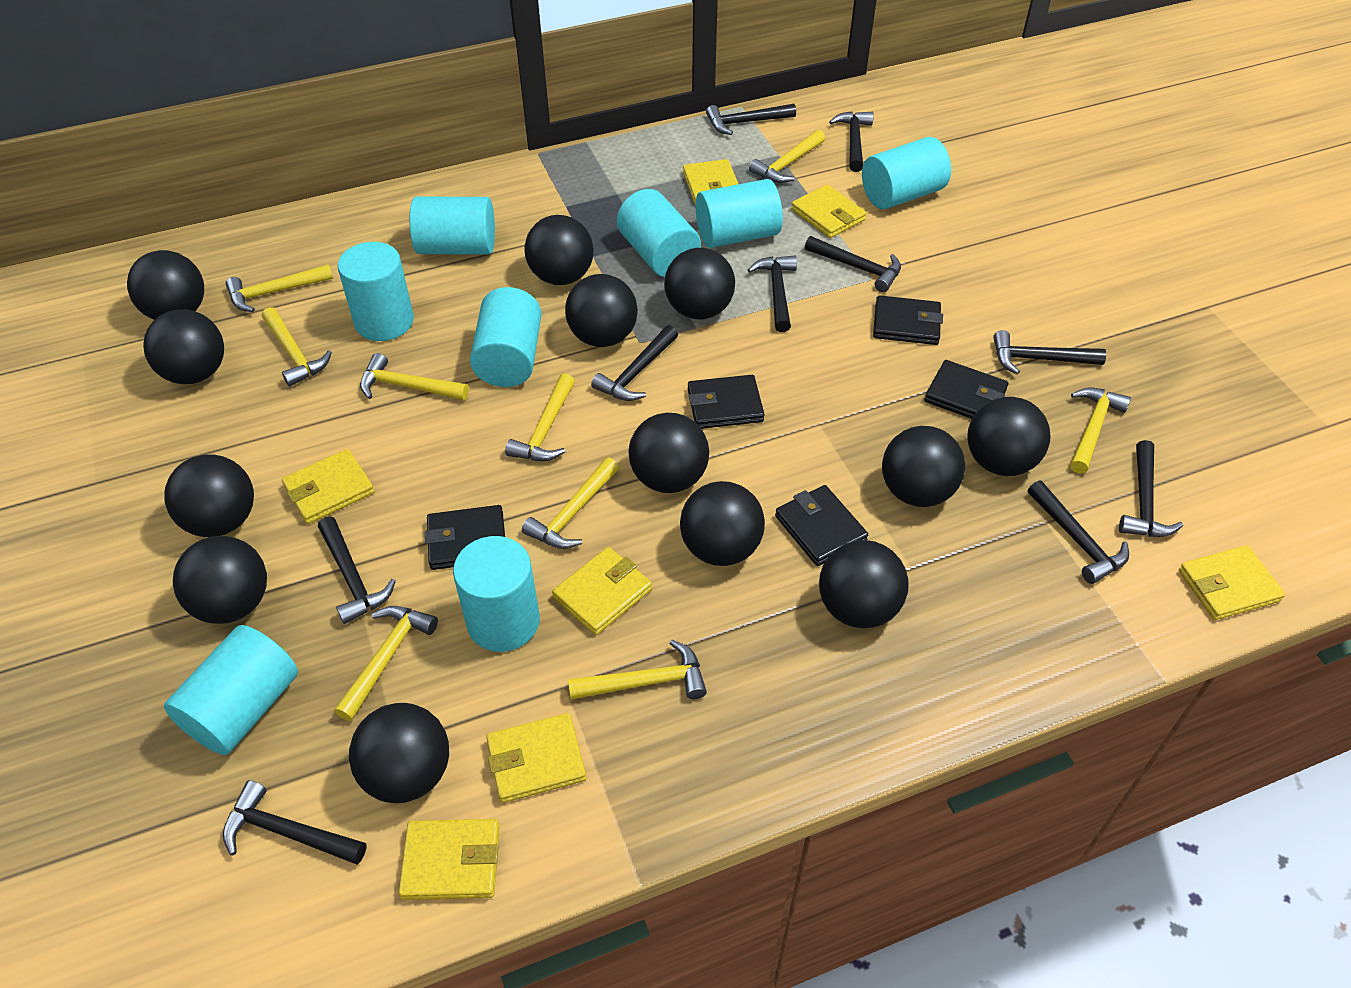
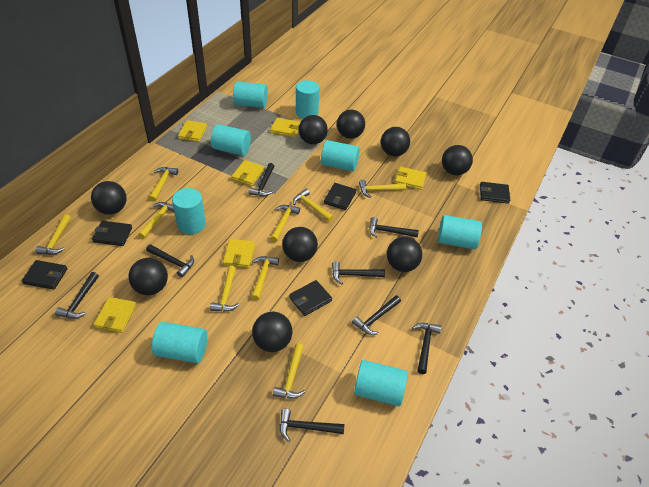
black ball: 13 -> 9
black hammer: 10 -> 8
yellow wallet: 7 -> 6

